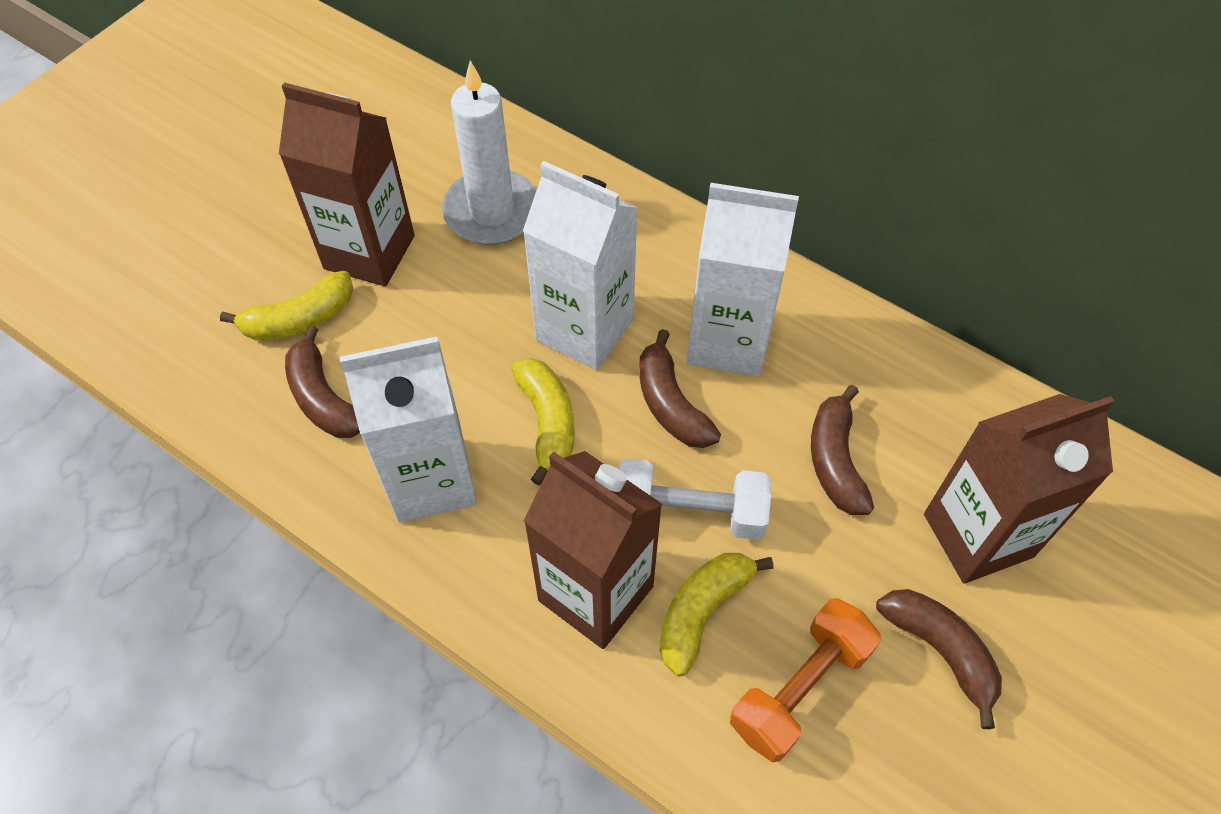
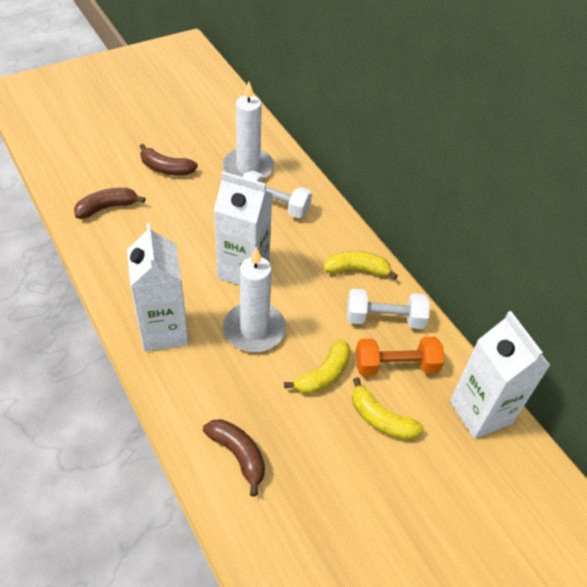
brown banana: 4 -> 3
brown carton: 3 -> 0
white candle: 1 -> 2
white dumbbell: 1 -> 2

